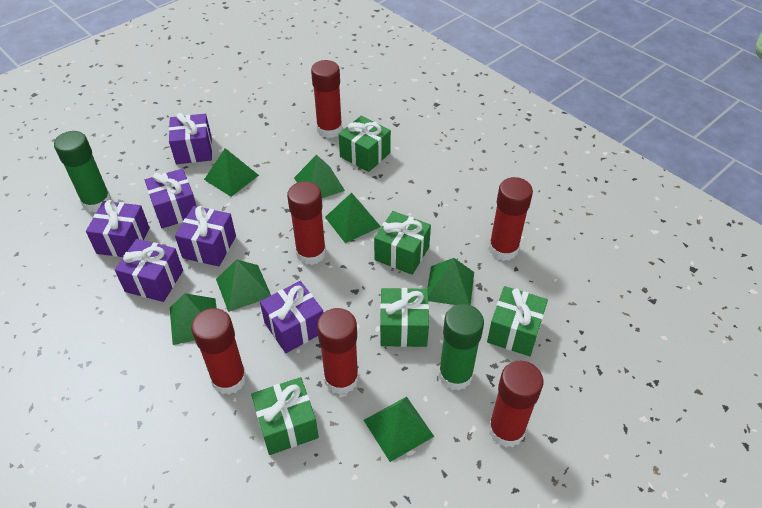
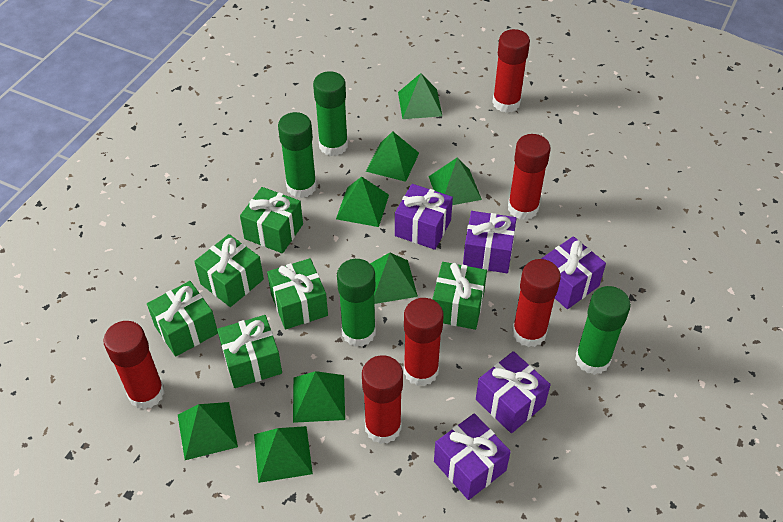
green gift: 5 -> 6
green glue stick: 2 -> 4
green pyramid: 7 -> 8
purple gift: 6 -> 5

